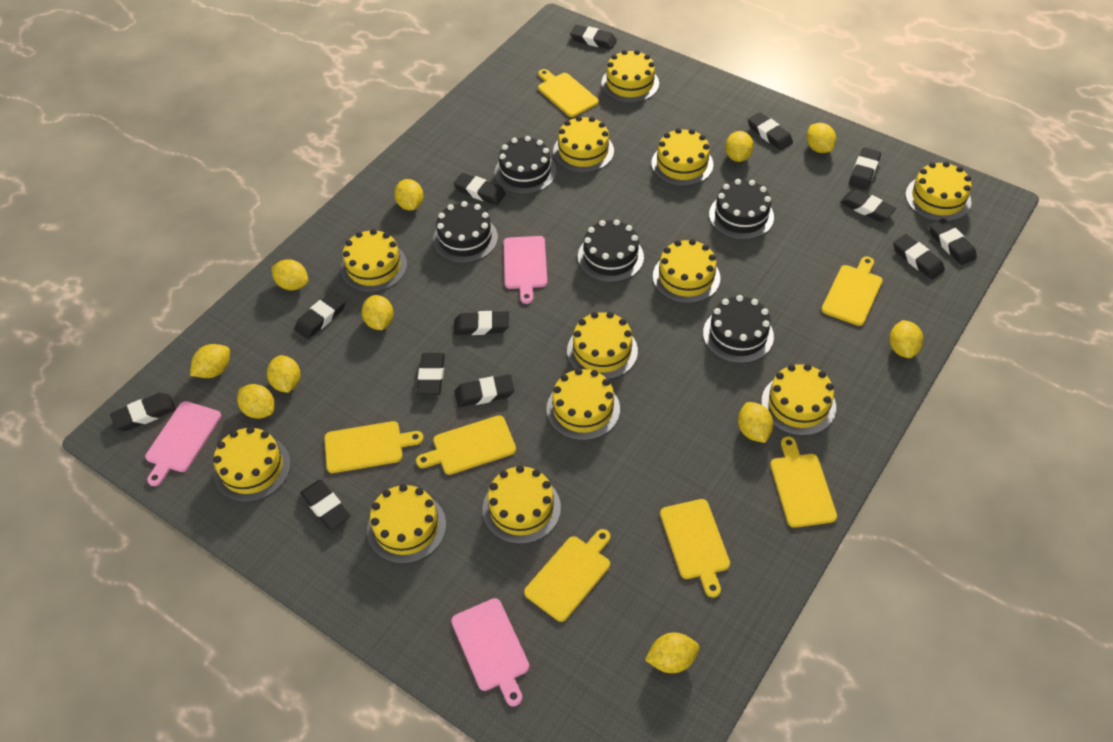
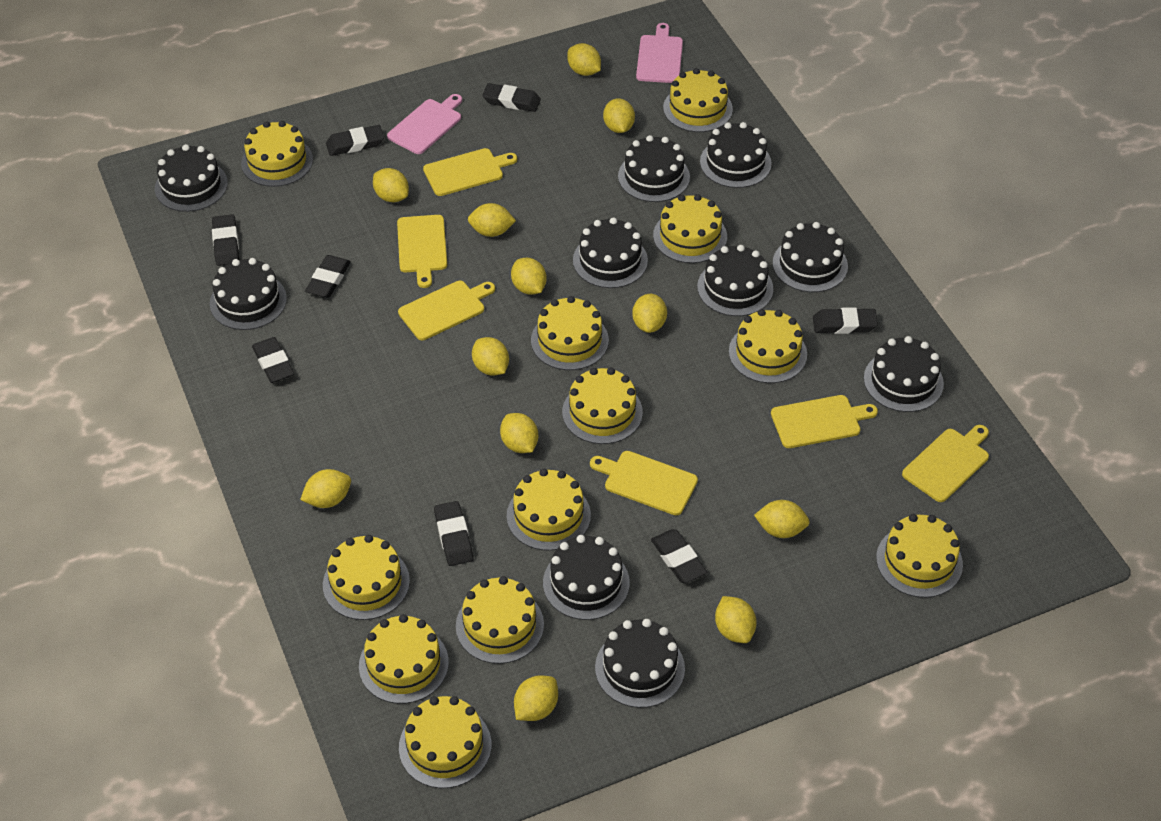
black cake: 5 -> 10
black eraser: 13 -> 8
pink cutting board: 3 -> 2
yellow cutting board: 7 -> 6
yellow lemon: 11 -> 12

